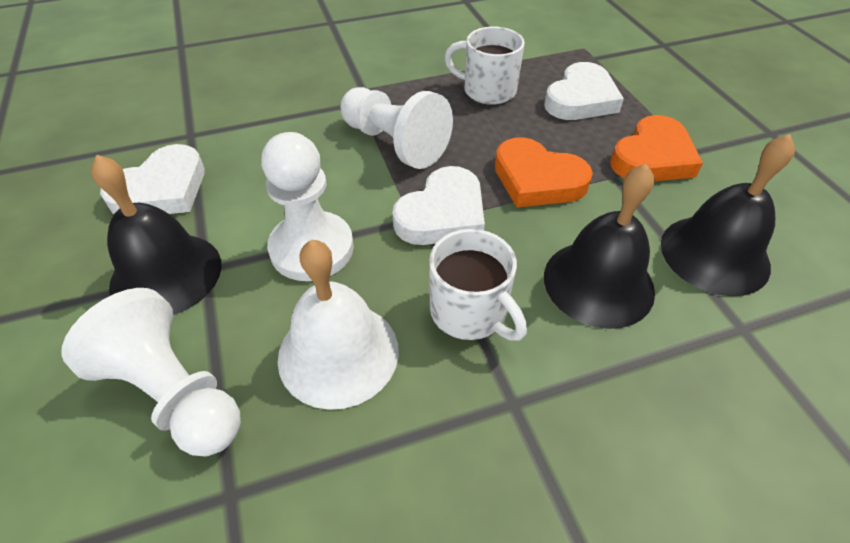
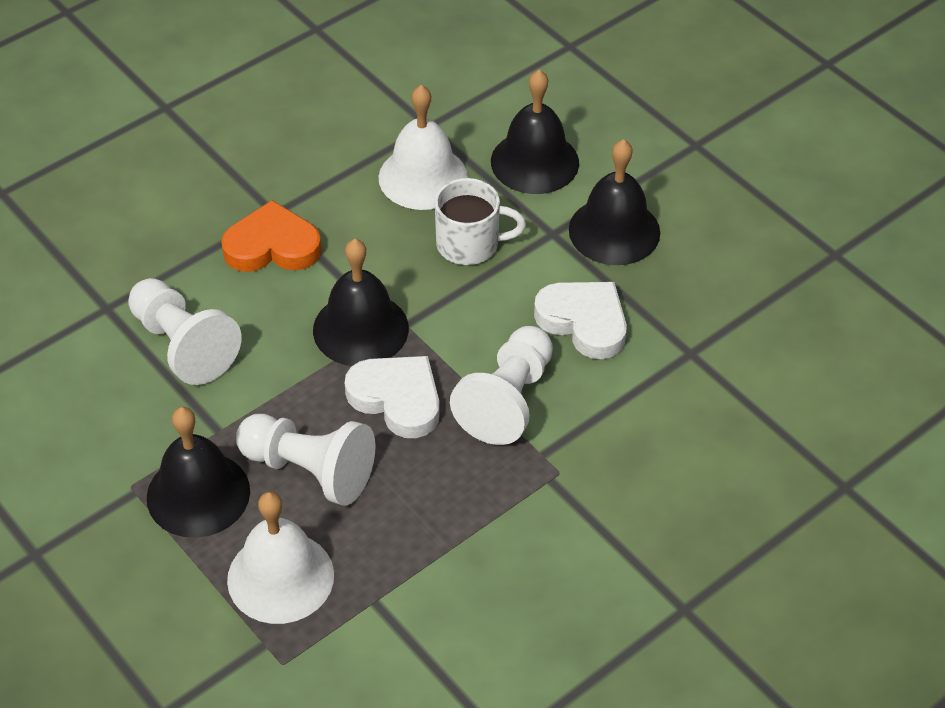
black bell: 3 -> 4
orange heart: 2 -> 1
white bell: 1 -> 2
white heart: 3 -> 2
white mug: 2 -> 1

